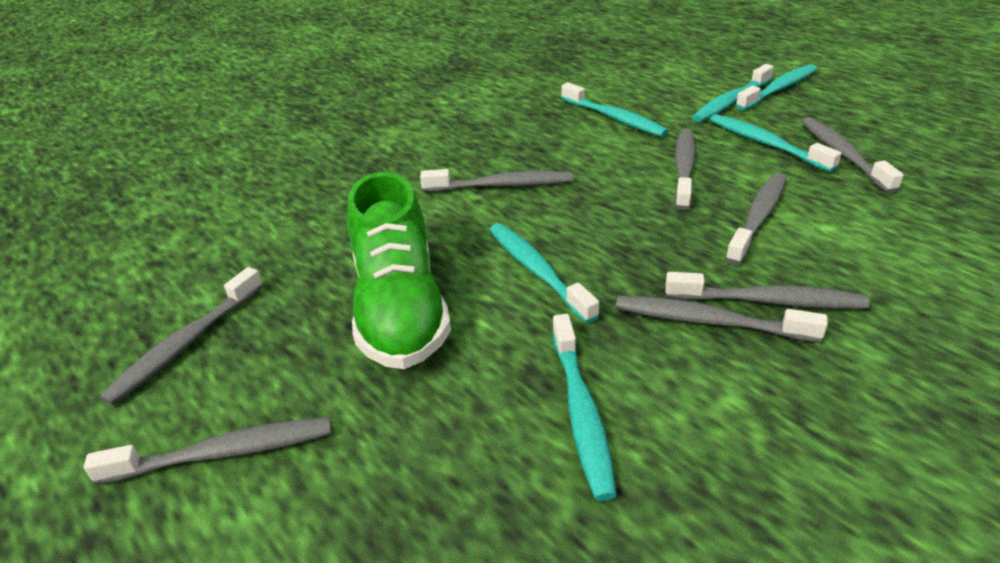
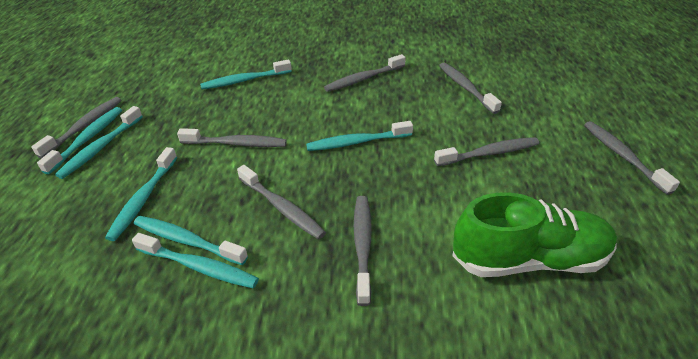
turquoise toothbrush: 6 -> 7

